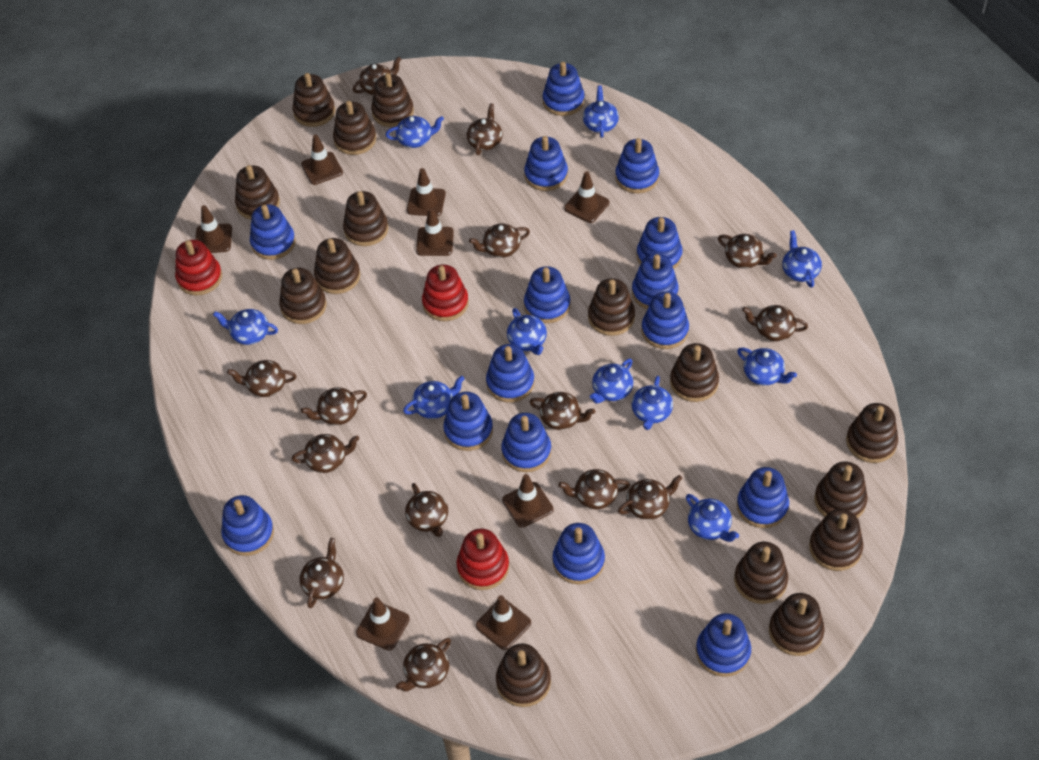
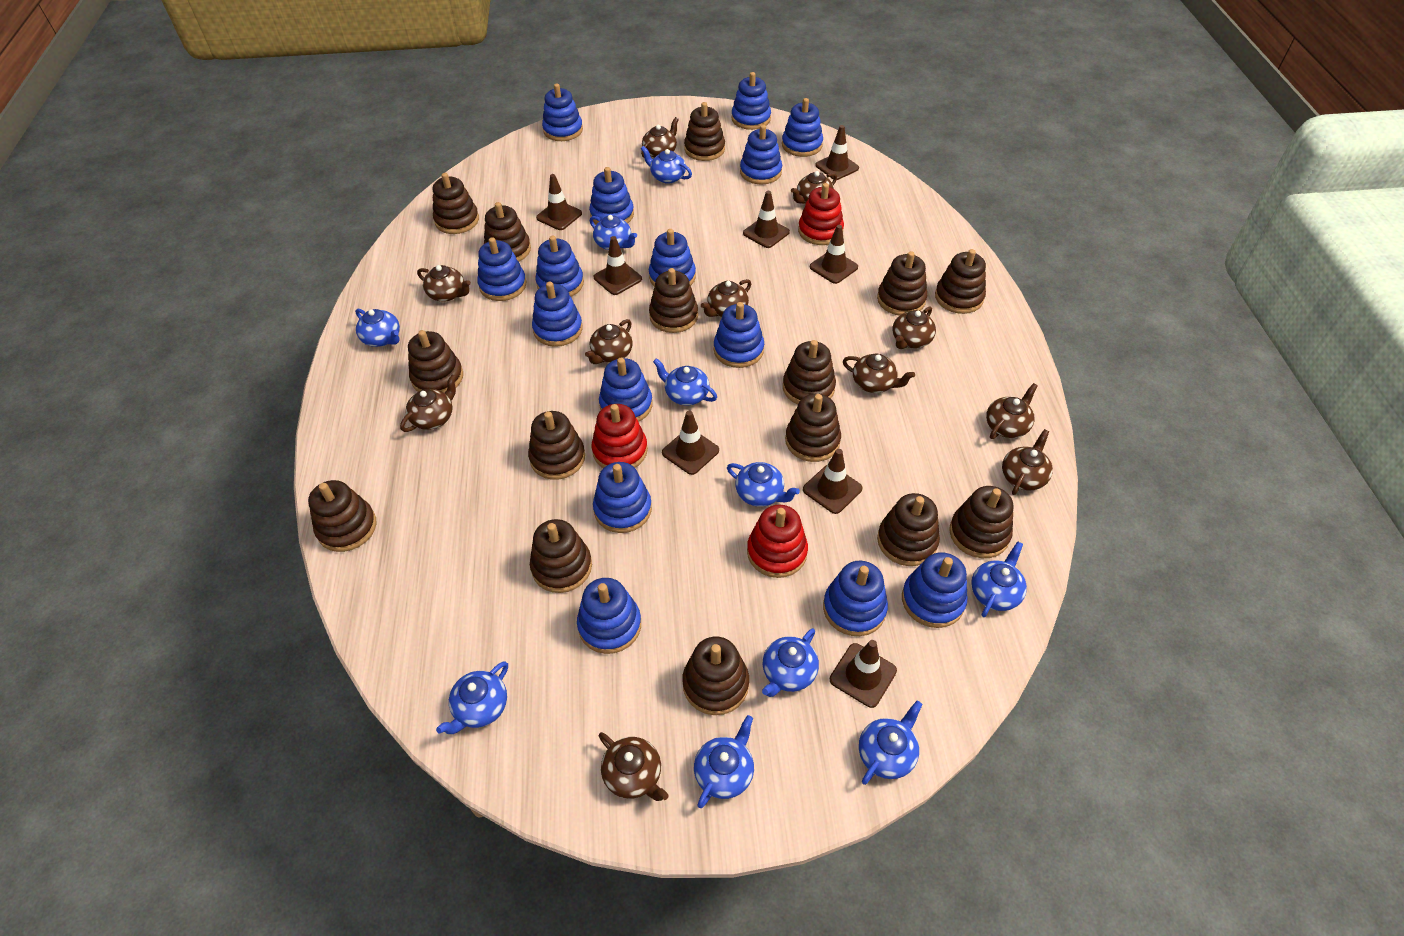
brown teapot: 14 -> 11

